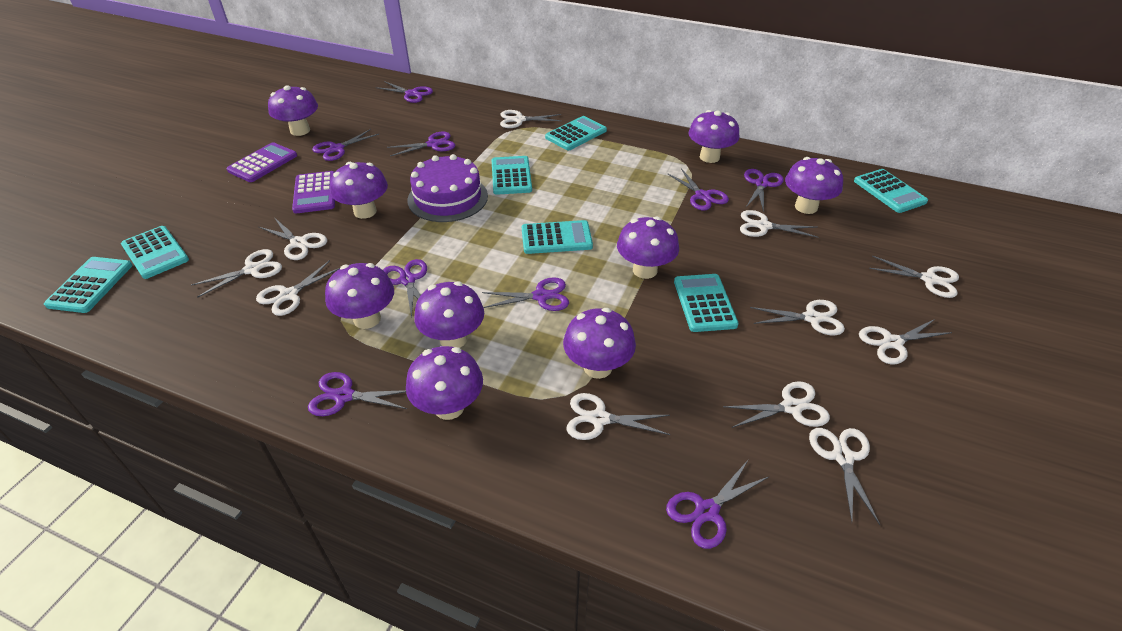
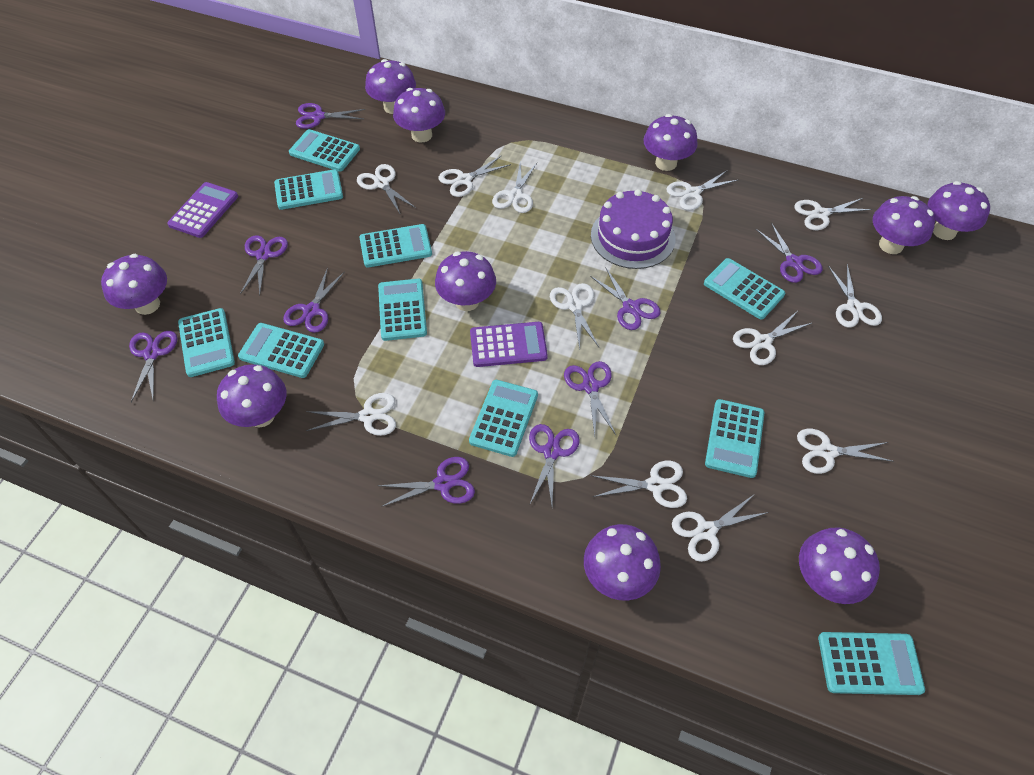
purple mushroom: 9 -> 10
turquoise calculator: 7 -> 10
white scissors: 11 -> 12

